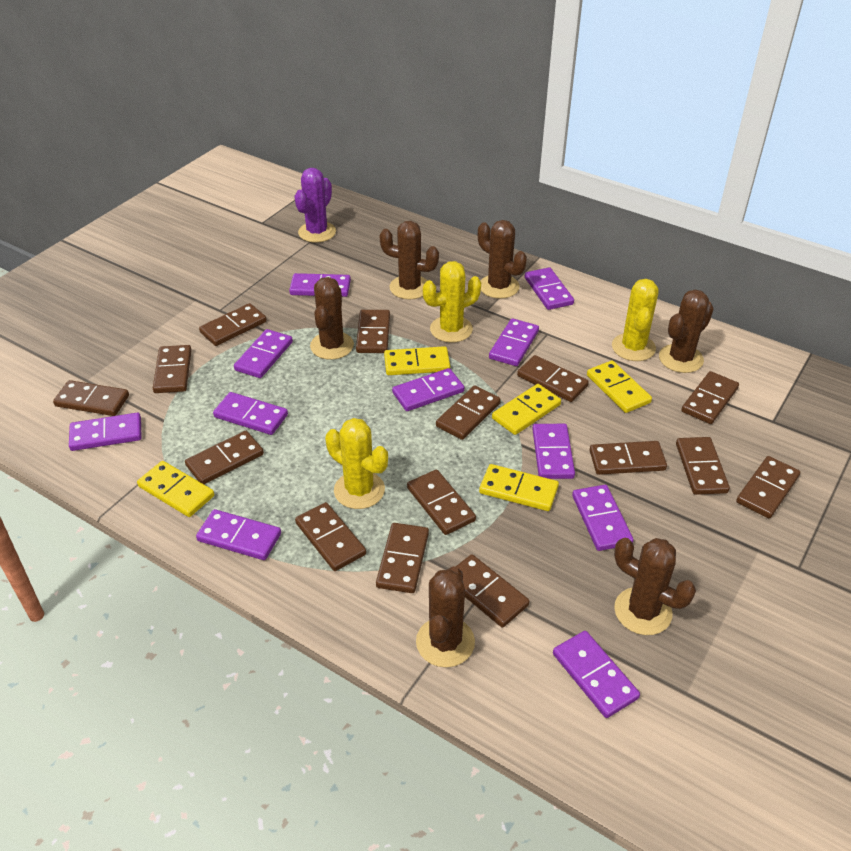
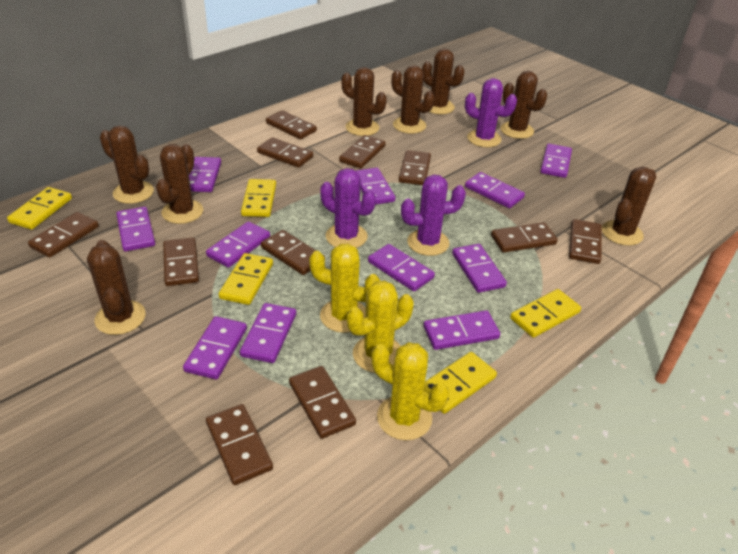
brown cactus: 6 -> 8
brown domino: 15 -> 11
purple cactus: 1 -> 3

